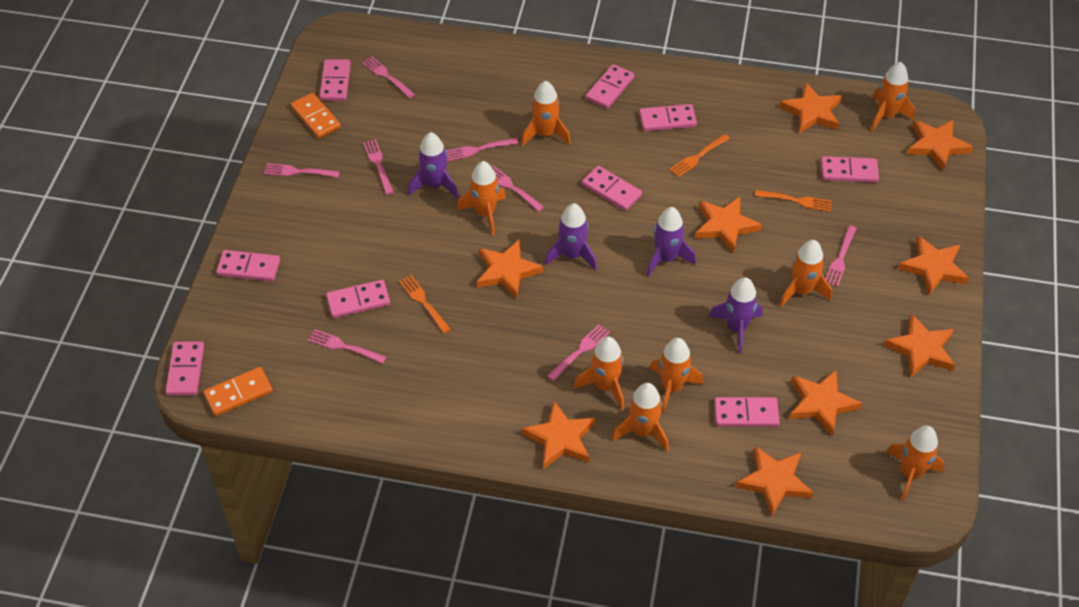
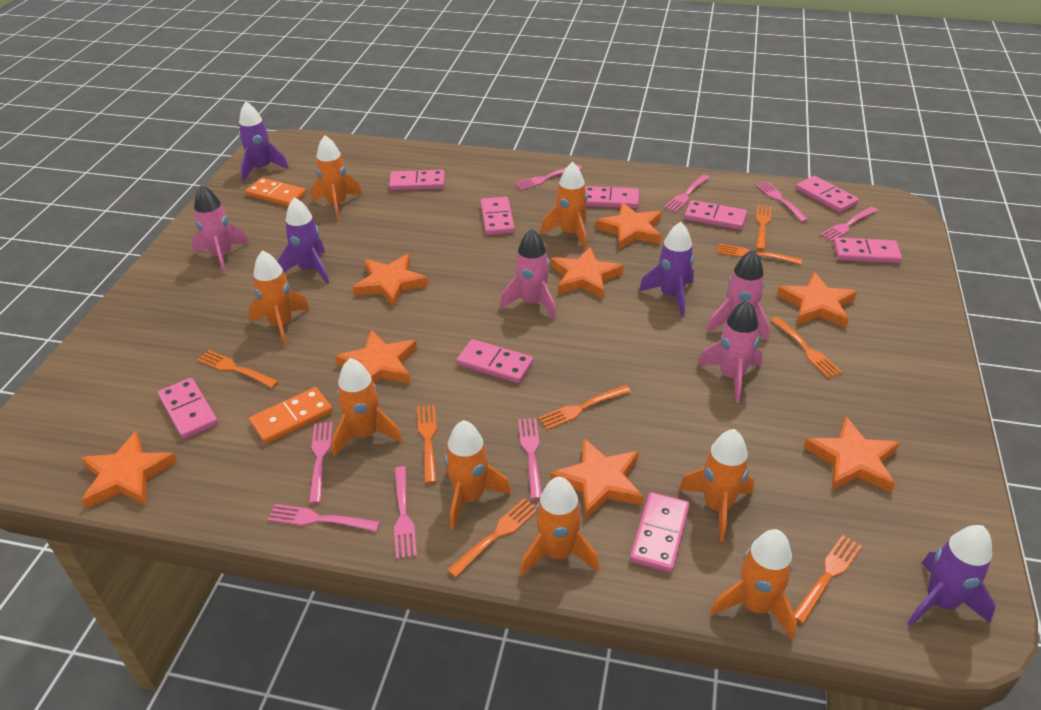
orange fork: 3 -> 8
orange star: 9 -> 8
pink rocket: 0 -> 4

